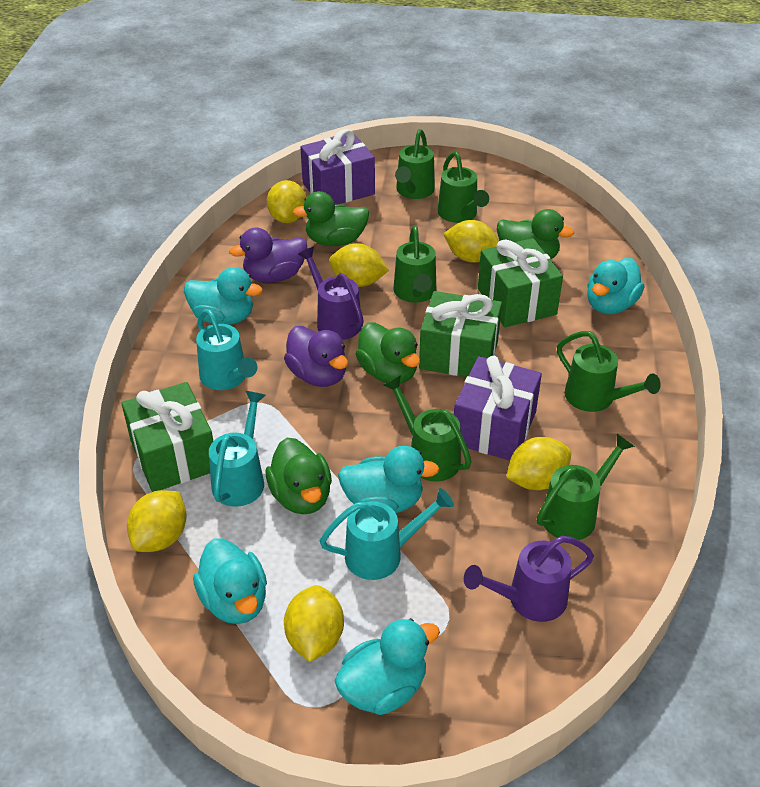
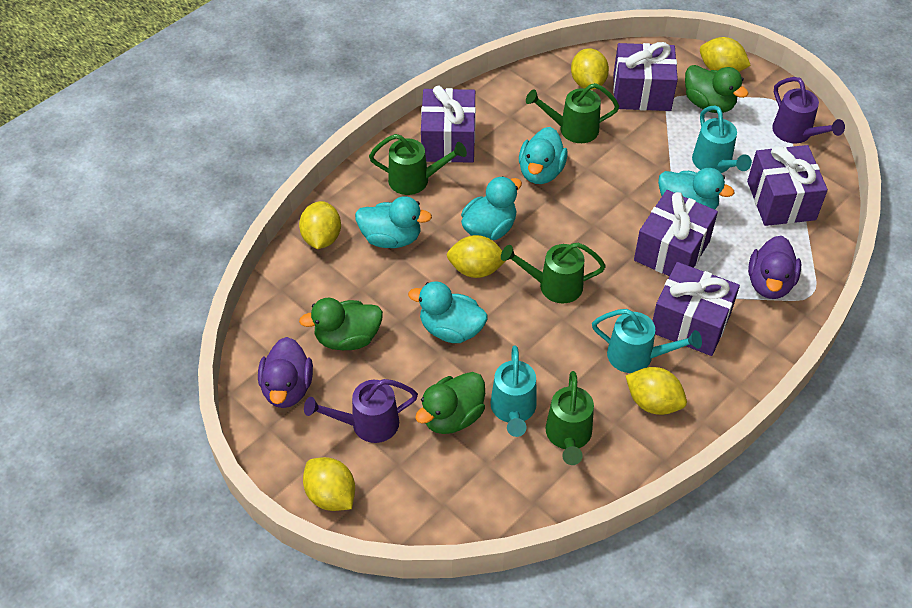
green duck: 4 -> 3
green gift: 3 -> 0
green watering can: 6 -> 4
purple gift: 2 -> 5

